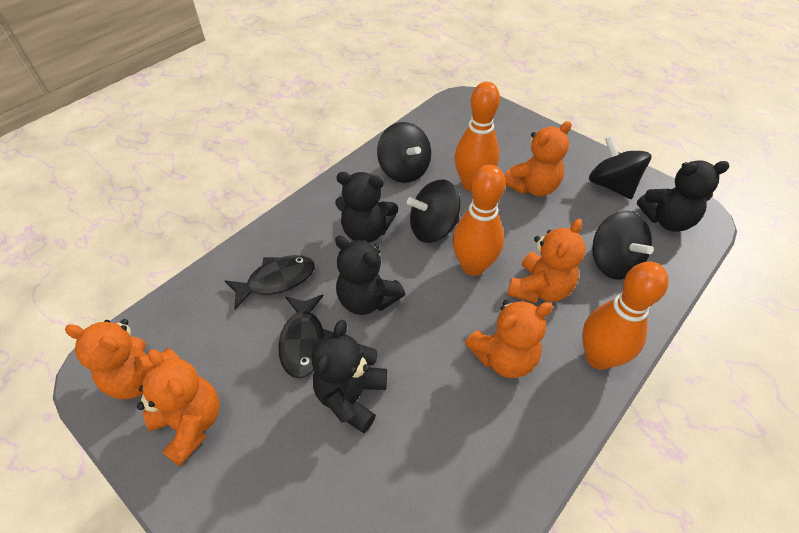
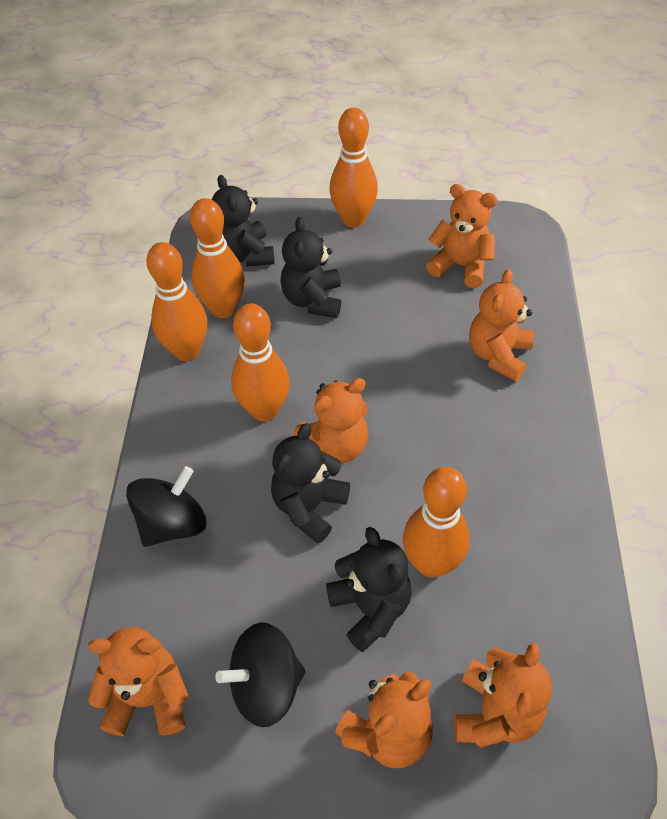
black fish: 2 -> 0
black spinning top: 4 -> 2
orange bowling pin: 3 -> 5
orange teddy bear: 5 -> 6

